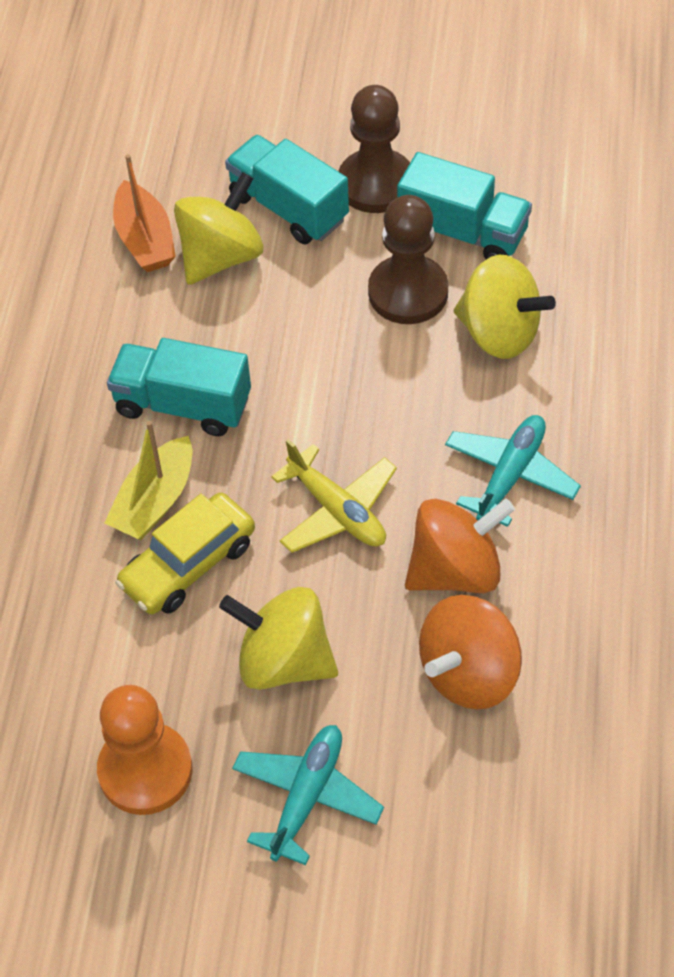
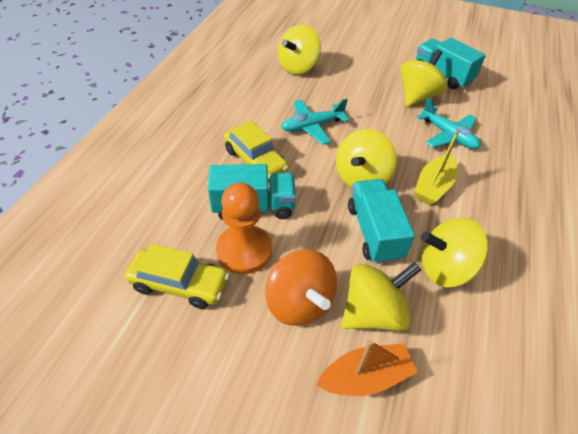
brown pawn: 2 -> 0
orange spinning top: 2 -> 1
yellow car: 1 -> 2
yellow plane: 1 -> 0
yellow spinning top: 3 -> 5

